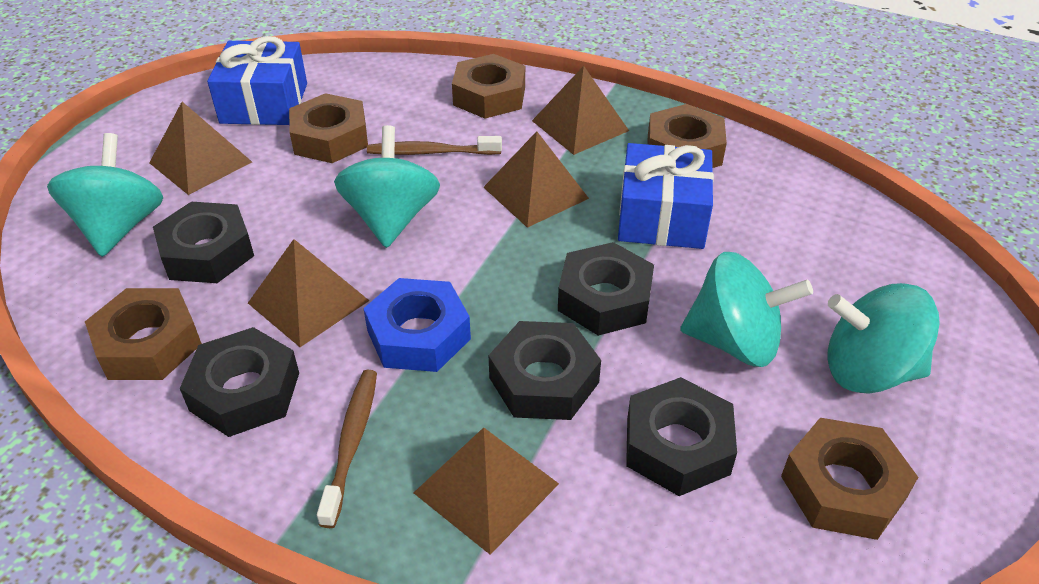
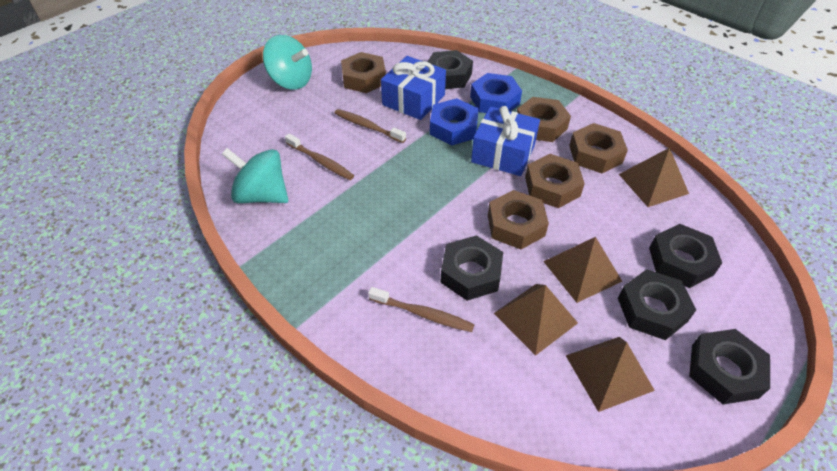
blue nut: 1 -> 2
brown pyramid: 5 -> 4
brown toothbrush: 2 -> 3
turquoise spinning top: 4 -> 2

